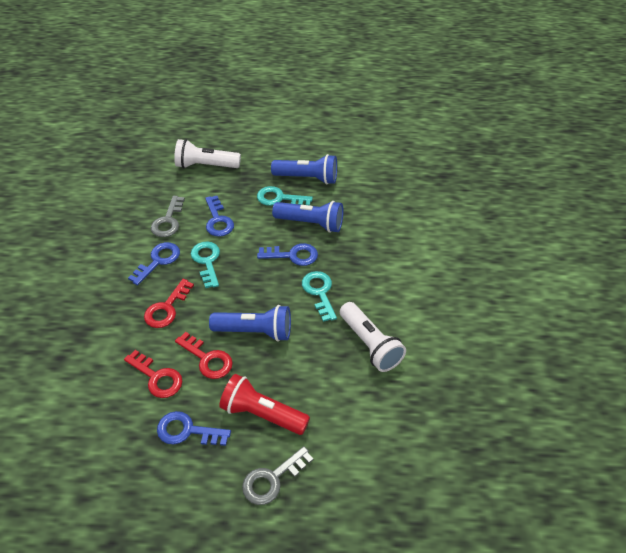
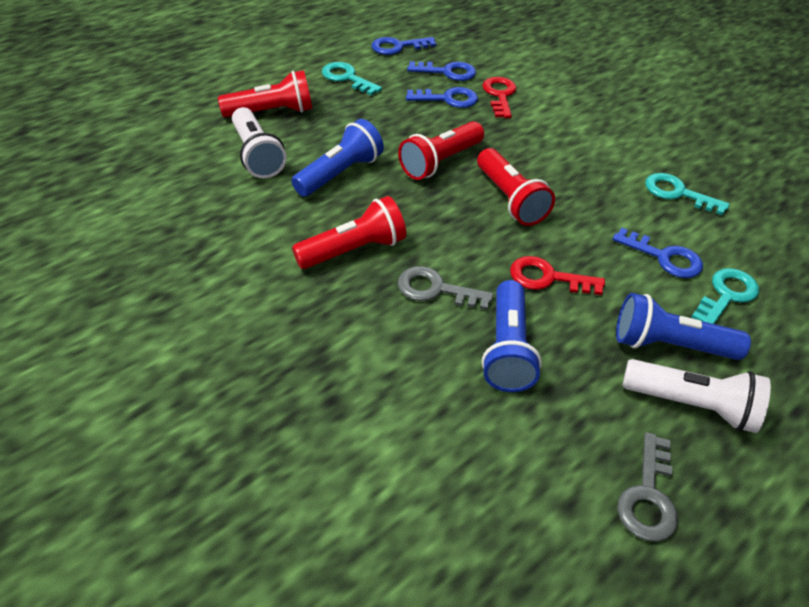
red flashlight: 1 -> 4
red key: 3 -> 2

